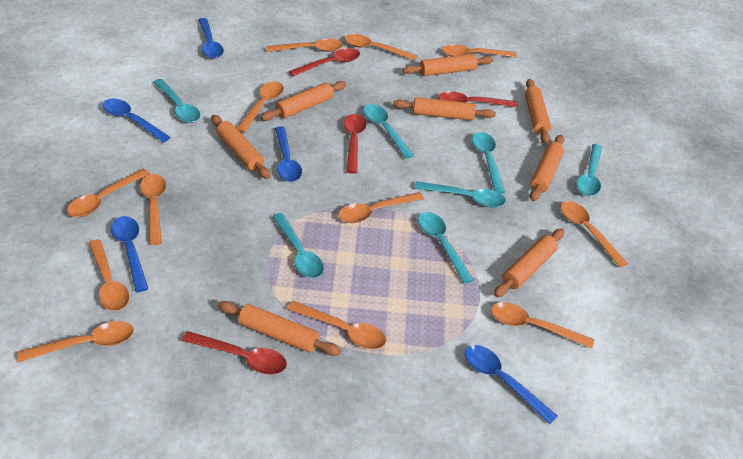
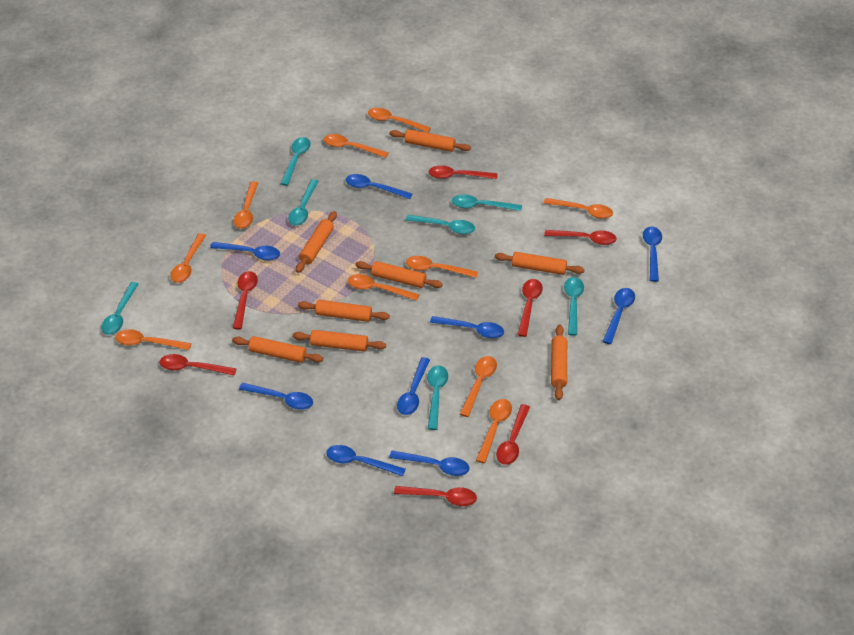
blue spoon: 5 -> 9
orange spoon: 12 -> 10
red spoon: 4 -> 7

